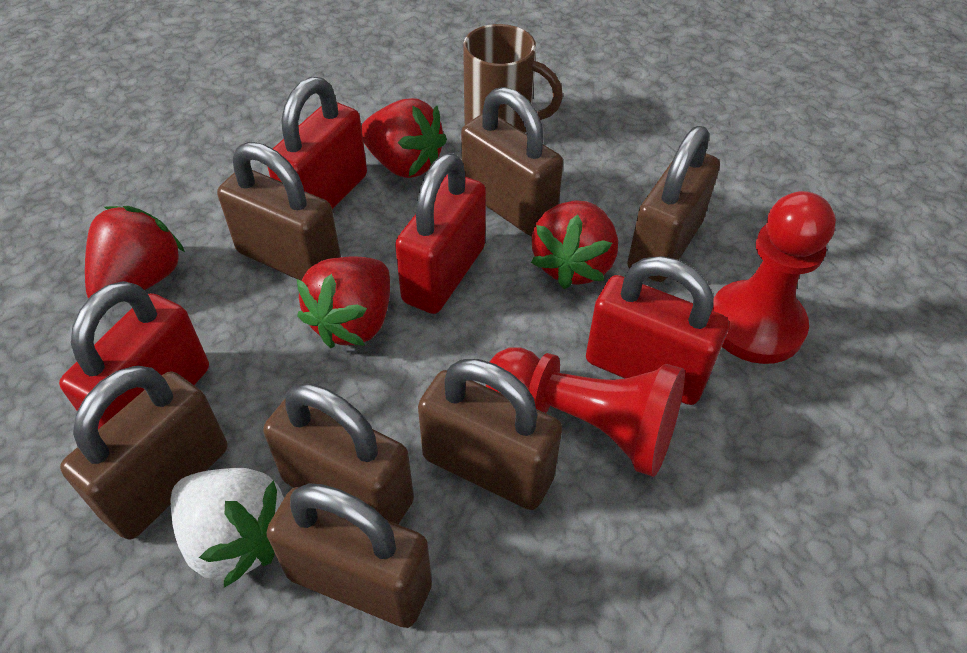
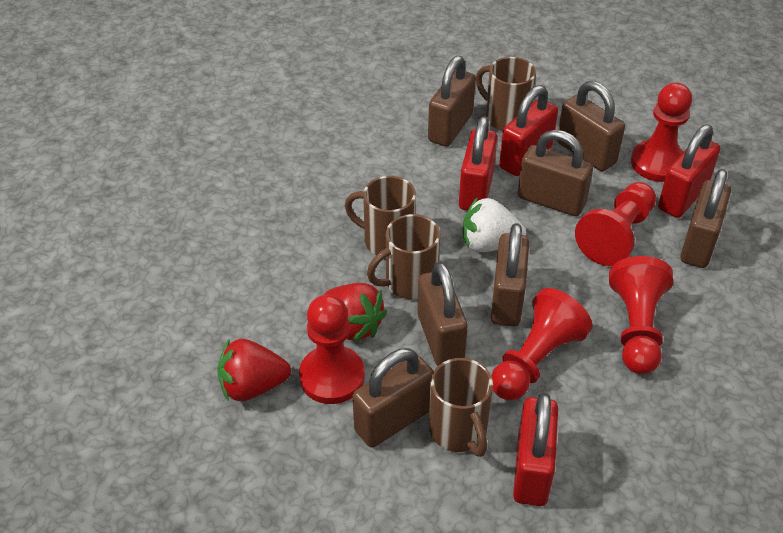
brown mug: 1 -> 4
red pawn: 2 -> 5
red strawberry: 4 -> 2

